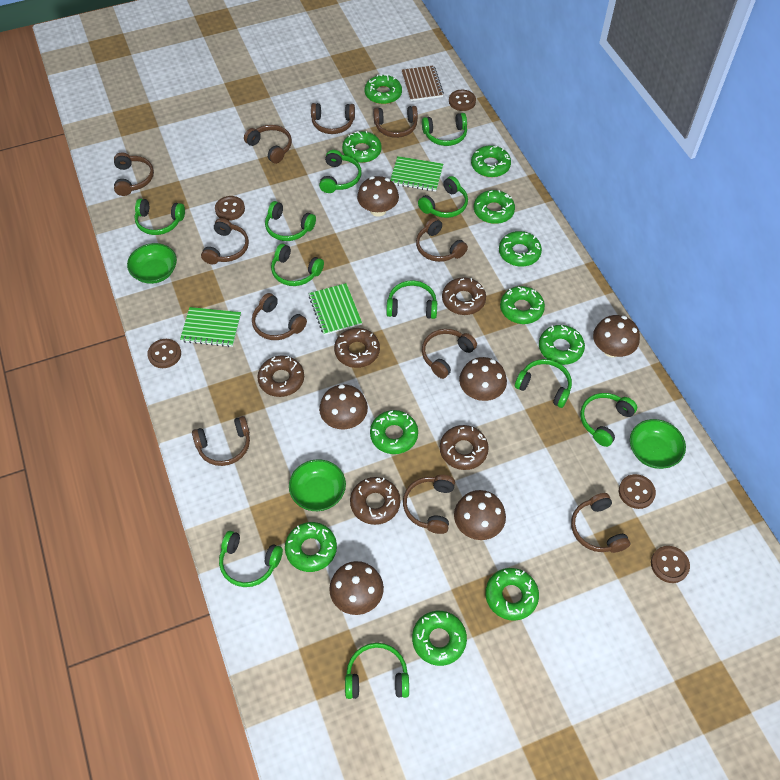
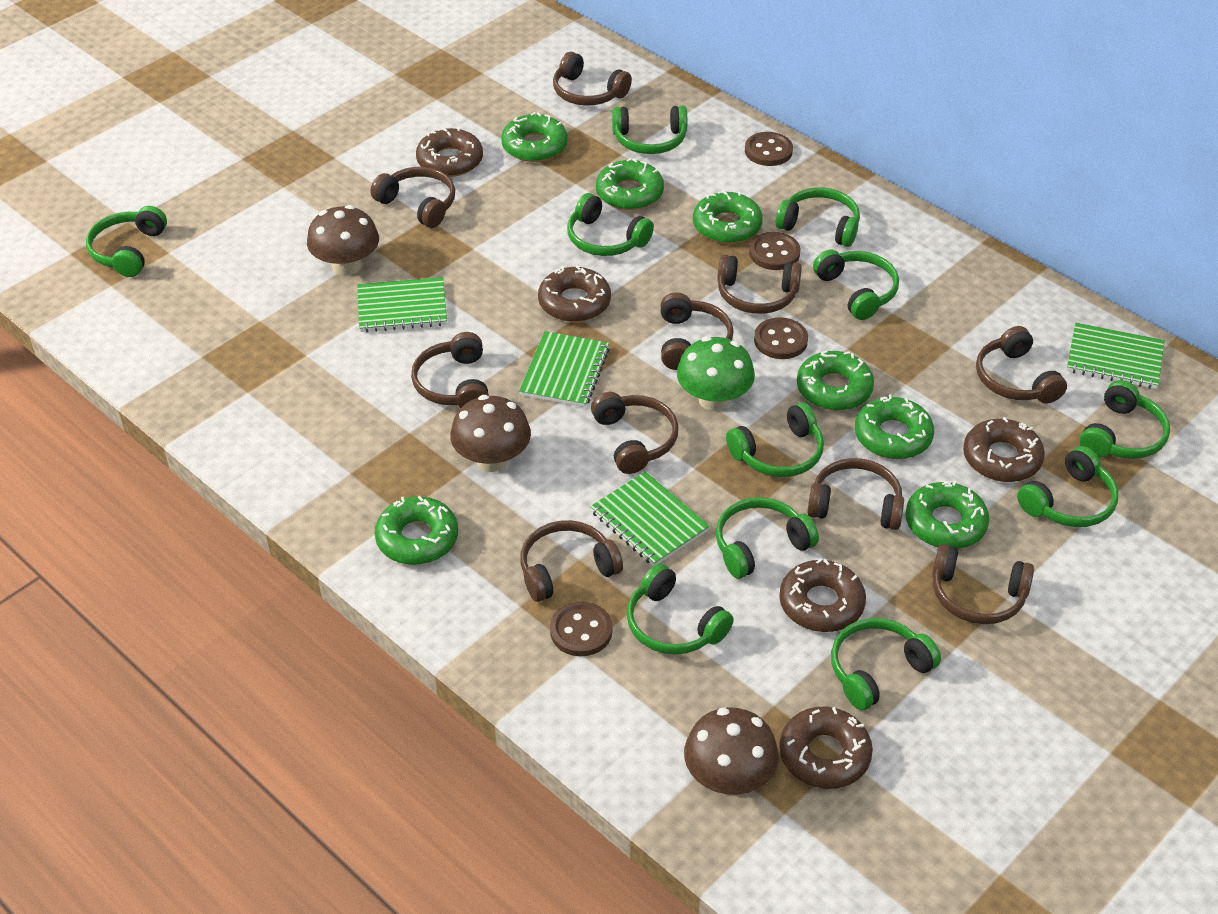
brown button: 5 -> 4
brown headphones: 11 -> 10
brown mushroom: 6 -> 3
brown notebook: 1 -> 0
green bowl: 3 -> 0
green donut: 11 -> 7
green mushroom: 0 -> 1
green notebook: 3 -> 4

